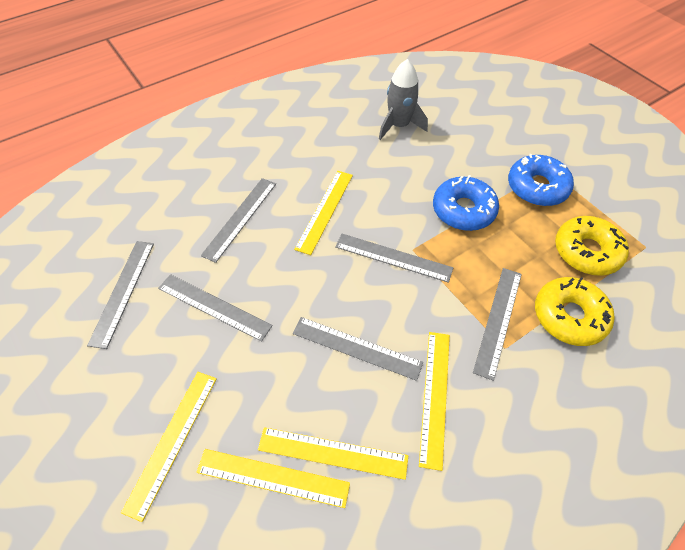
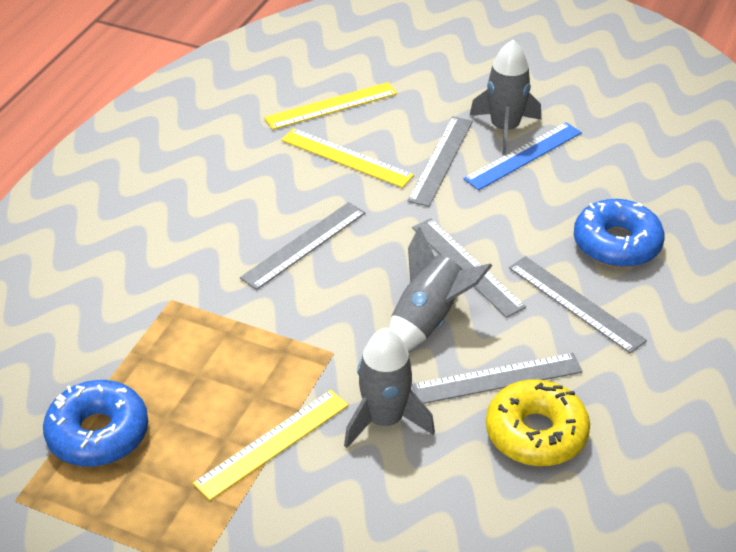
blue ruler: 0 -> 1
grey rocket: 1 -> 3
grey ruler: 6 -> 5
yellow donut: 2 -> 1
yellow ruler: 5 -> 3

